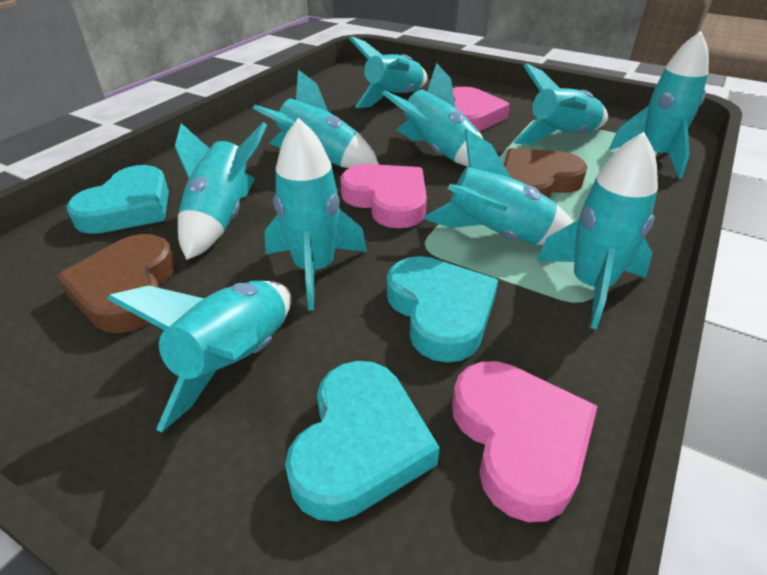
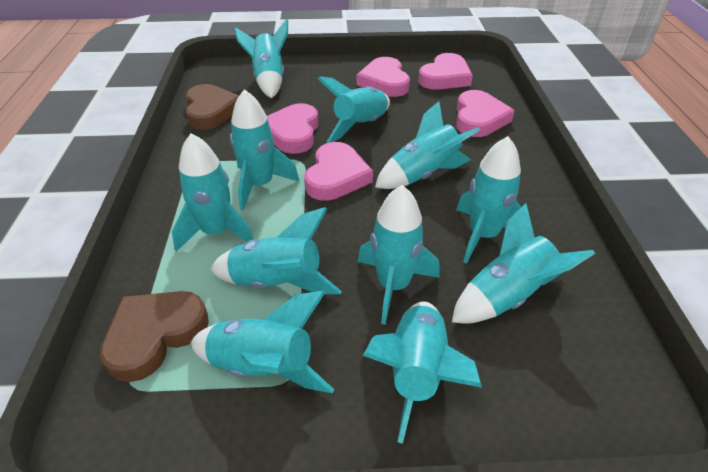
pink heart: 3 -> 5
turquoise heart: 3 -> 0
turquoise rocket: 10 -> 11

